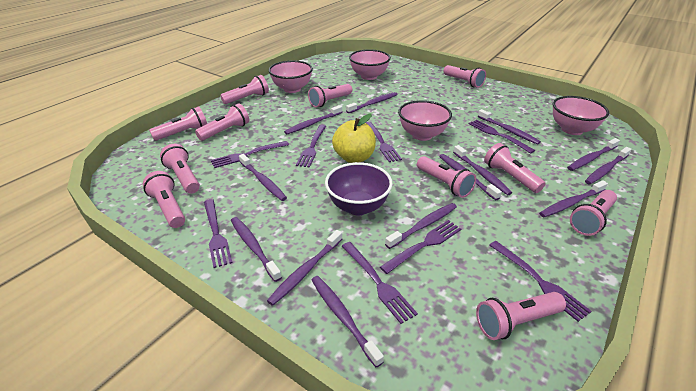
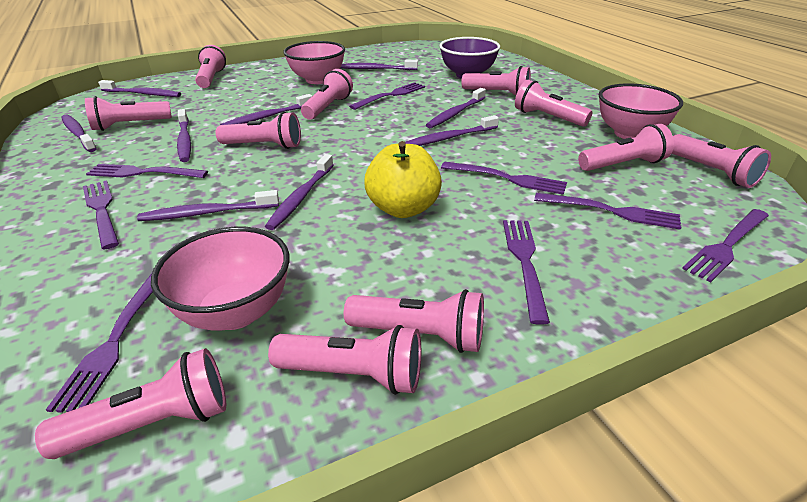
pink bowl: 4 -> 3
purple toothbrush: 13 -> 9

